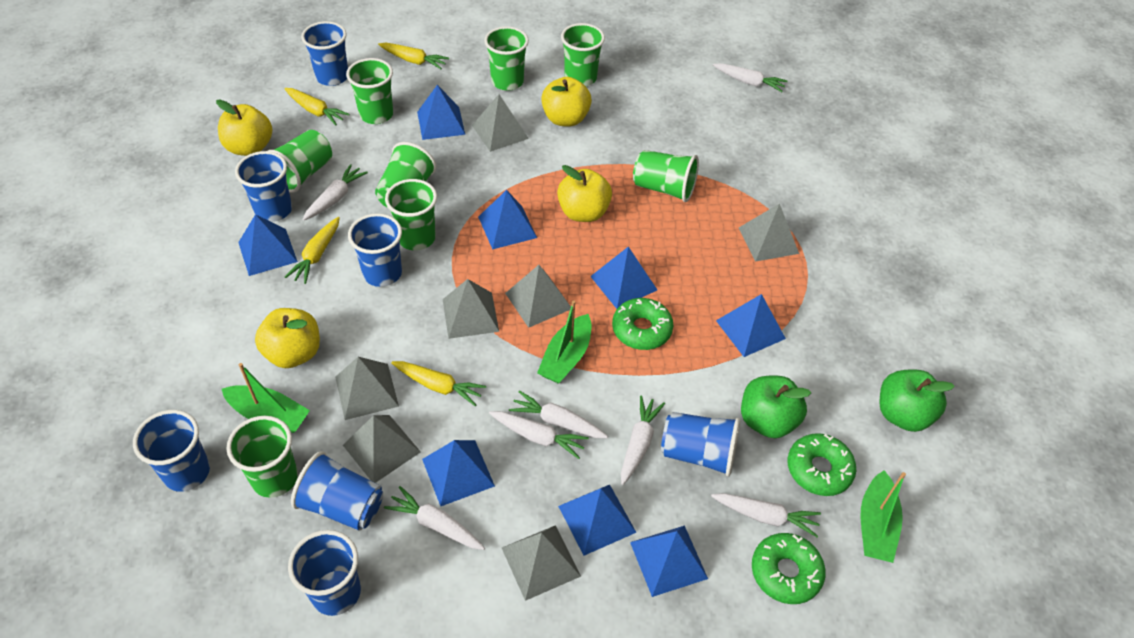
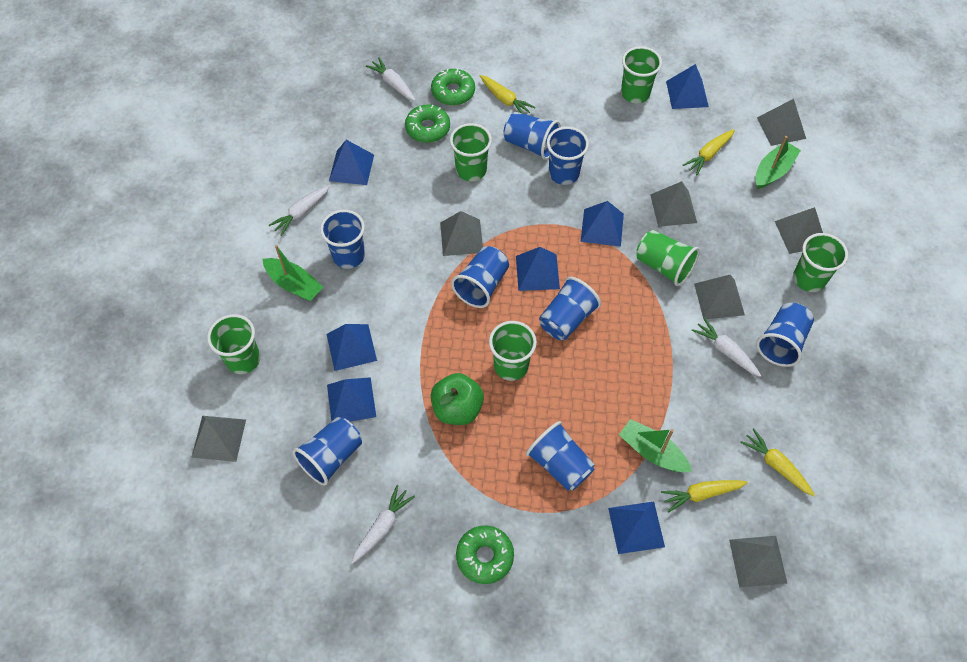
blue cup: 7 -> 8
blue pyramid: 8 -> 7
green apple: 2 -> 1
green cup: 8 -> 6
white carrot: 7 -> 4
yellow apple: 4 -> 0

